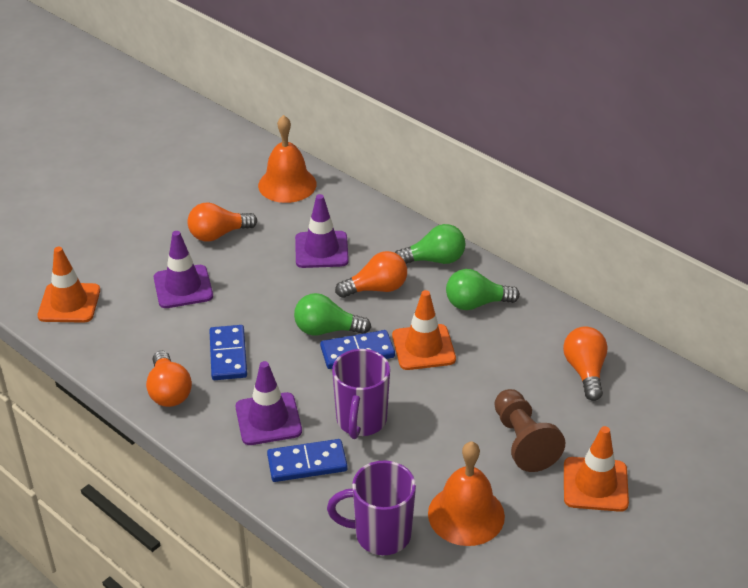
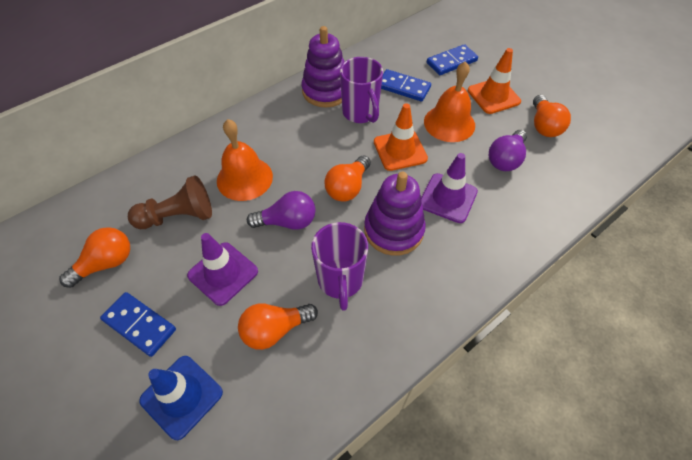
blue traffic cone: 0 -> 1
green light bulb: 3 -> 0
orange traffic cone: 3 -> 2
purple light bulb: 0 -> 2
purple stacking toy: 0 -> 2
purple traffic cone: 3 -> 2

